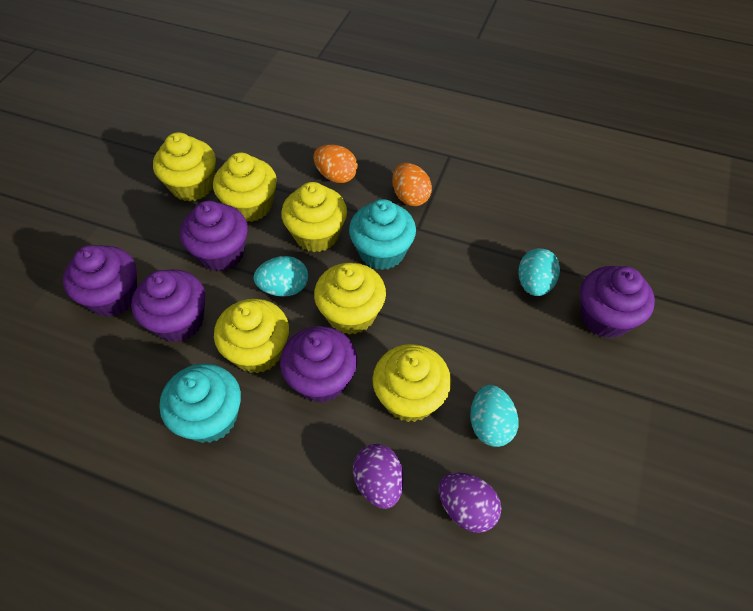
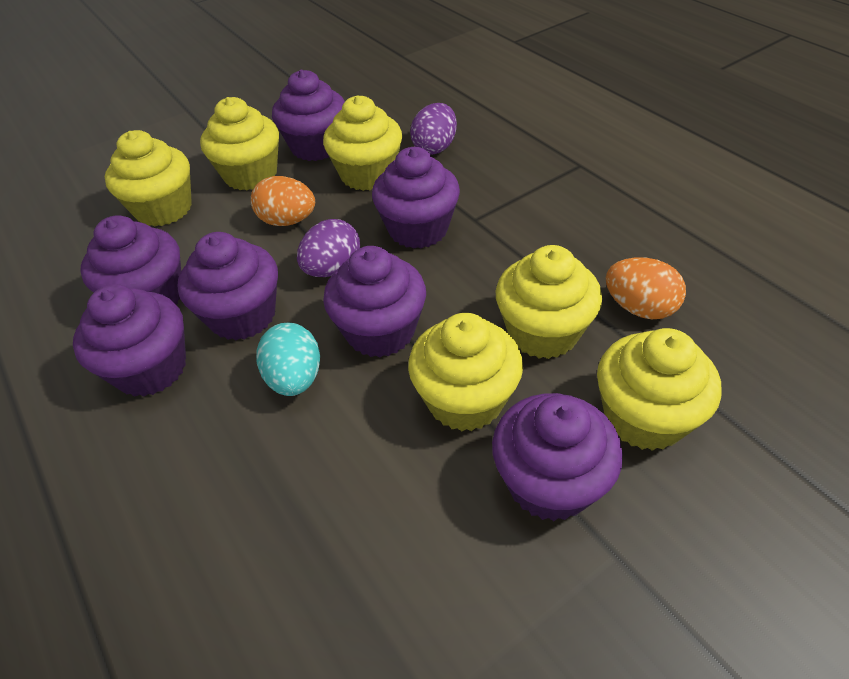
purple cupcake: 5 -> 7
turquoise cupcake: 2 -> 0
turquoise egg: 3 -> 1

